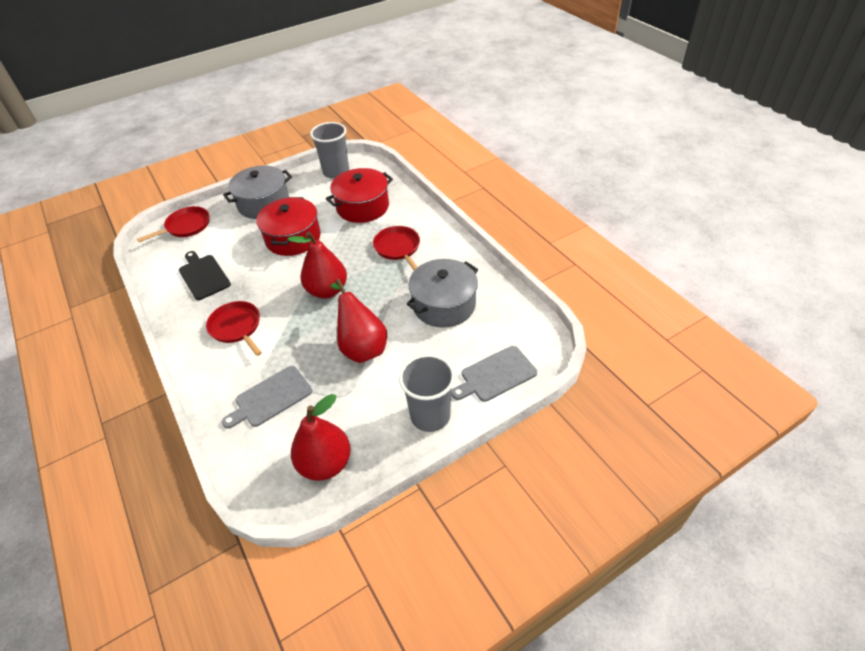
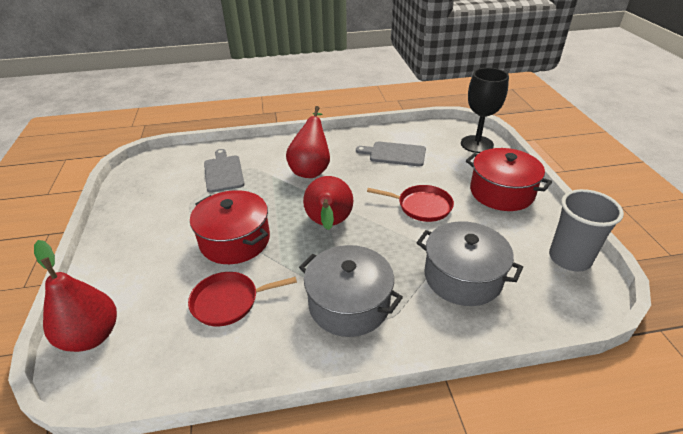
black cutting board: 1 -> 0
black goblet: 0 -> 1
grey cup: 2 -> 1
red pan: 3 -> 2

